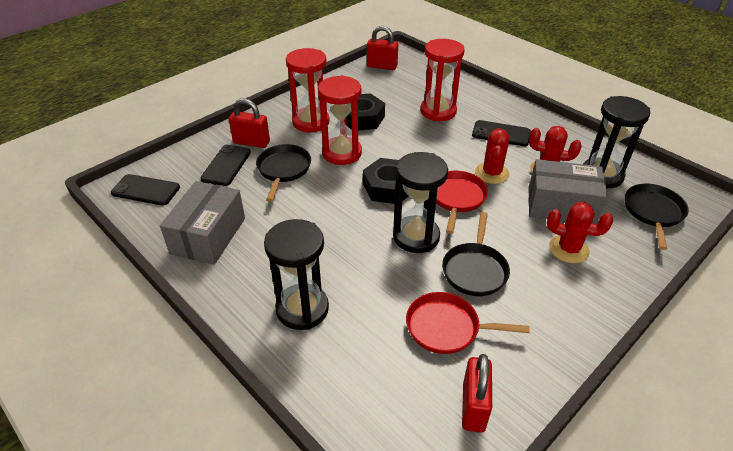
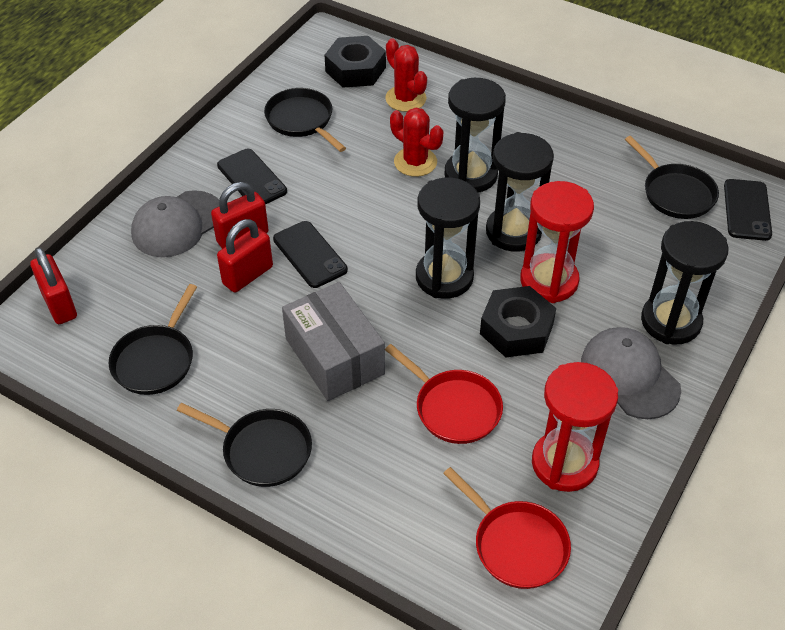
black hourglass: 3 -> 4
black pan: 3 -> 4
grey box: 2 -> 1
grey cap: 0 -> 2
red cactus: 3 -> 2
red hourglass: 3 -> 2

